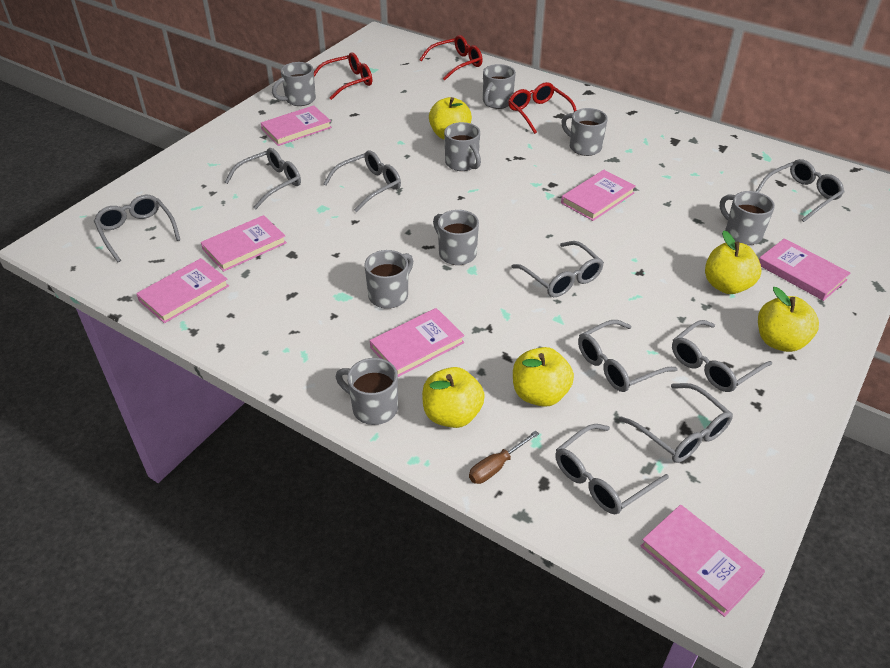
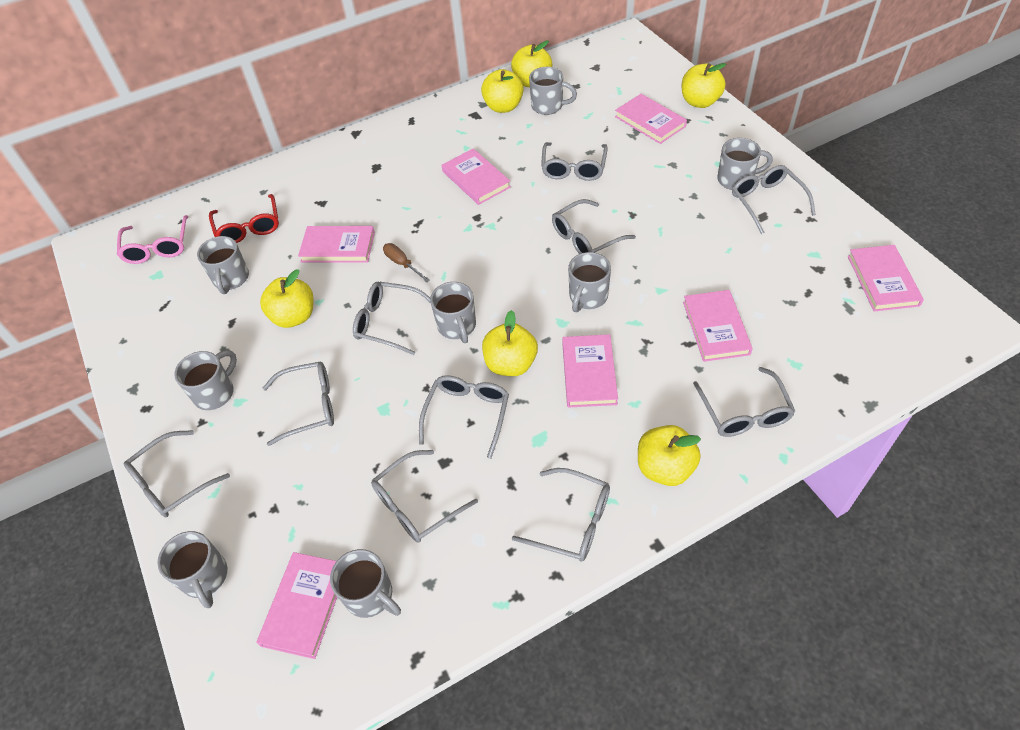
grey glasses: 9 -> 10
pink glasses: 0 -> 1
red glasses: 3 -> 1
yellow apple: 5 -> 6

